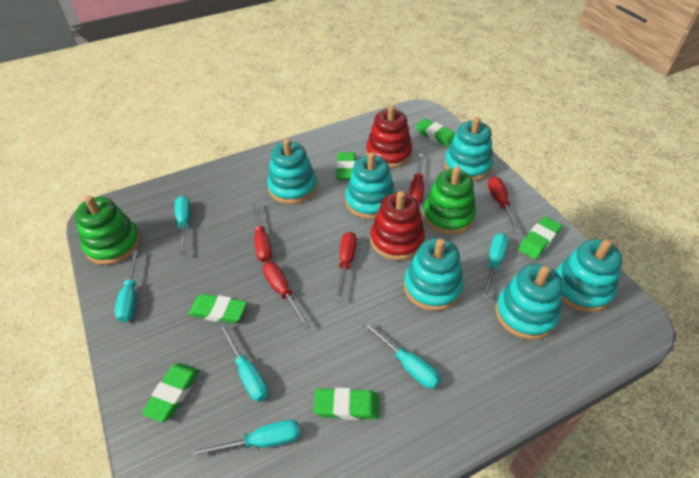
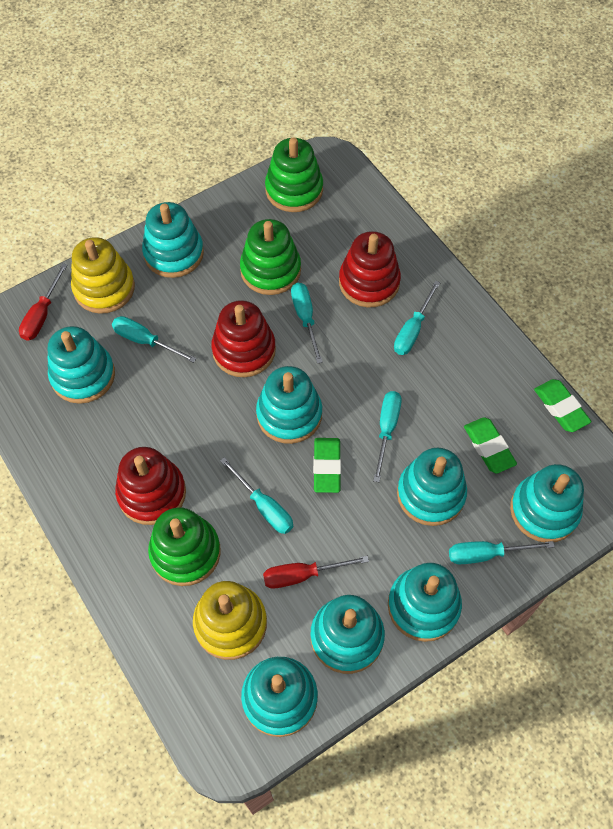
green eraser: 6 -> 3
green stacking toy: 2 -> 3
red screwdriver: 5 -> 2
red stacking toy: 2 -> 3
turquoise stacking toy: 6 -> 8
yellow stacking toy: 0 -> 2

